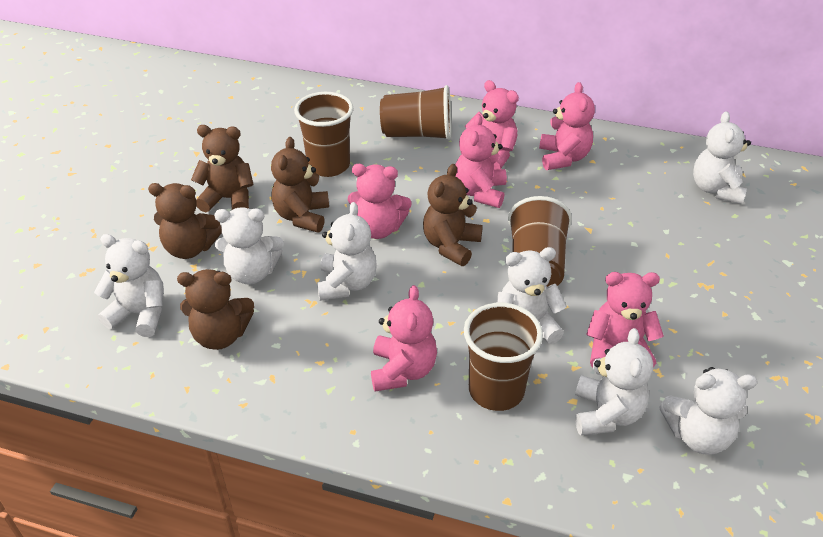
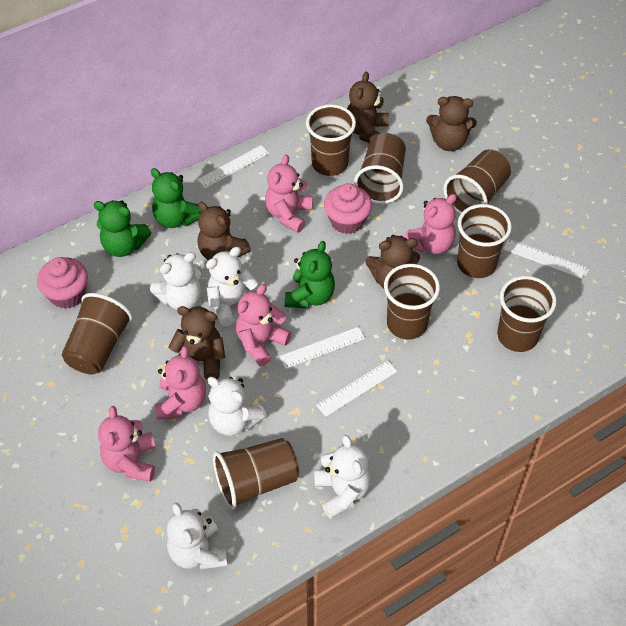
brown cup: 4 -> 8
green teddy bear: 0 -> 3
pink cupcake: 0 -> 2
pink teddy bear: 6 -> 5
white ruler: 0 -> 4
white teddy bear: 7 -> 5

